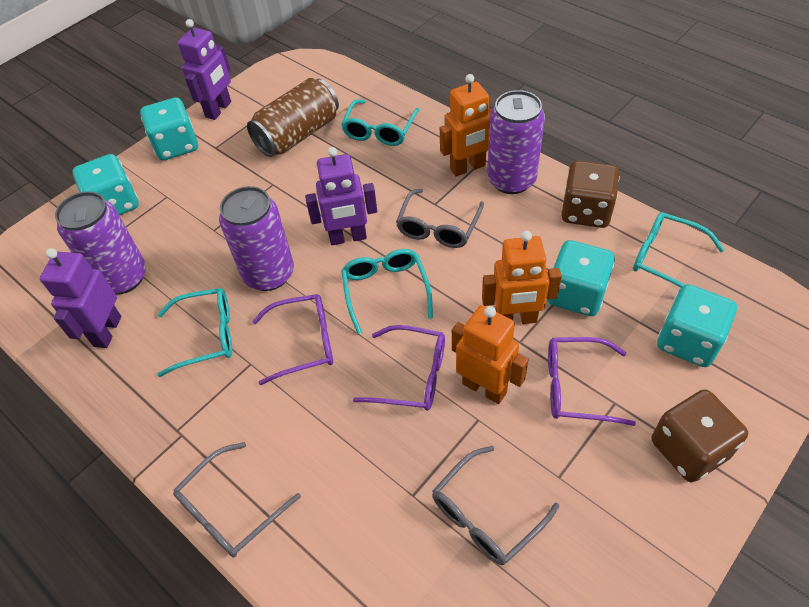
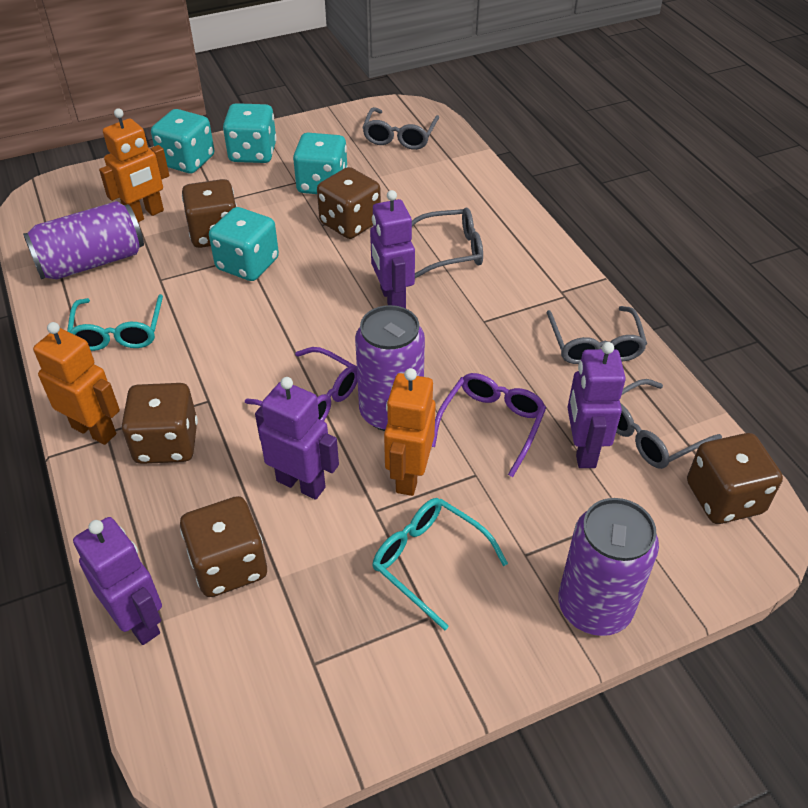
brown can: 1 -> 0
brown dice: 2 -> 5
grey glasses: 3 -> 4
purple glasses: 3 -> 2
purple robot: 3 -> 4
turquoise glasses: 4 -> 2

